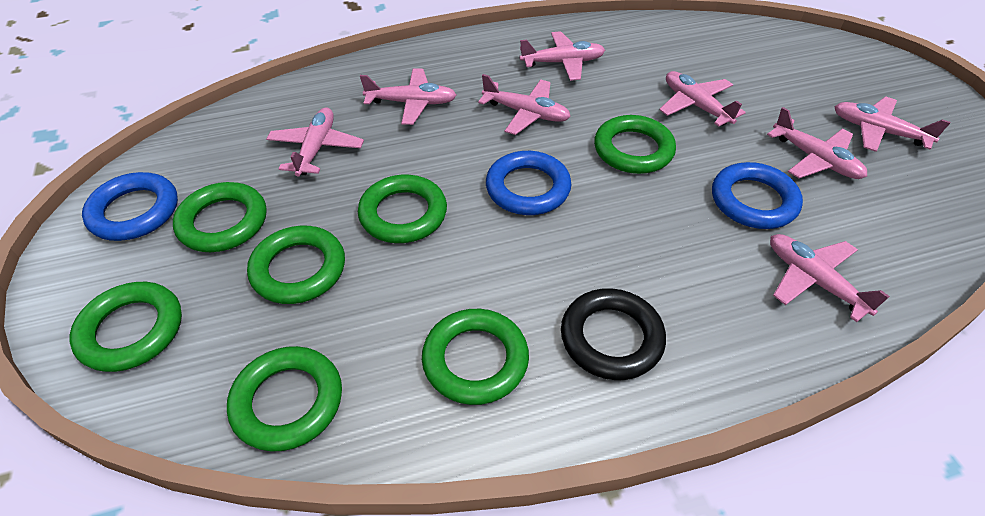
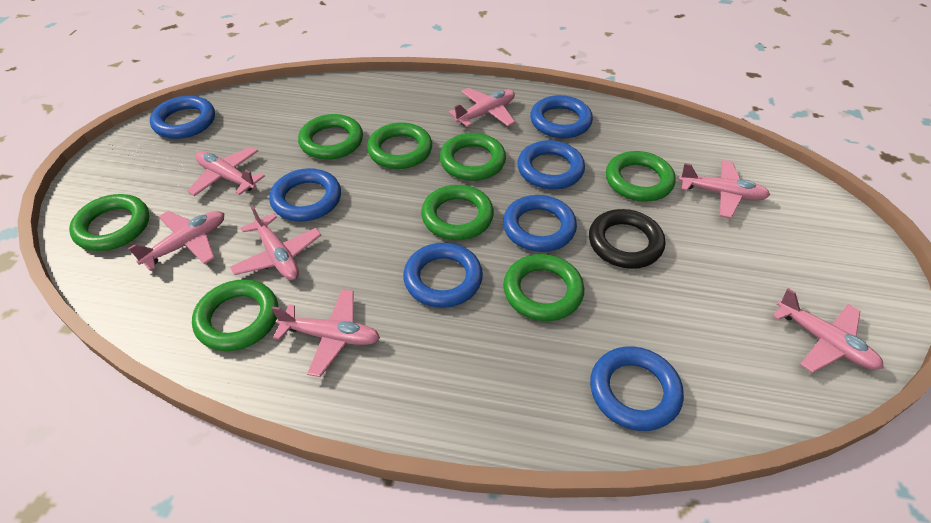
blue ring: 3 -> 7
green ring: 7 -> 8
pink plane: 8 -> 7

